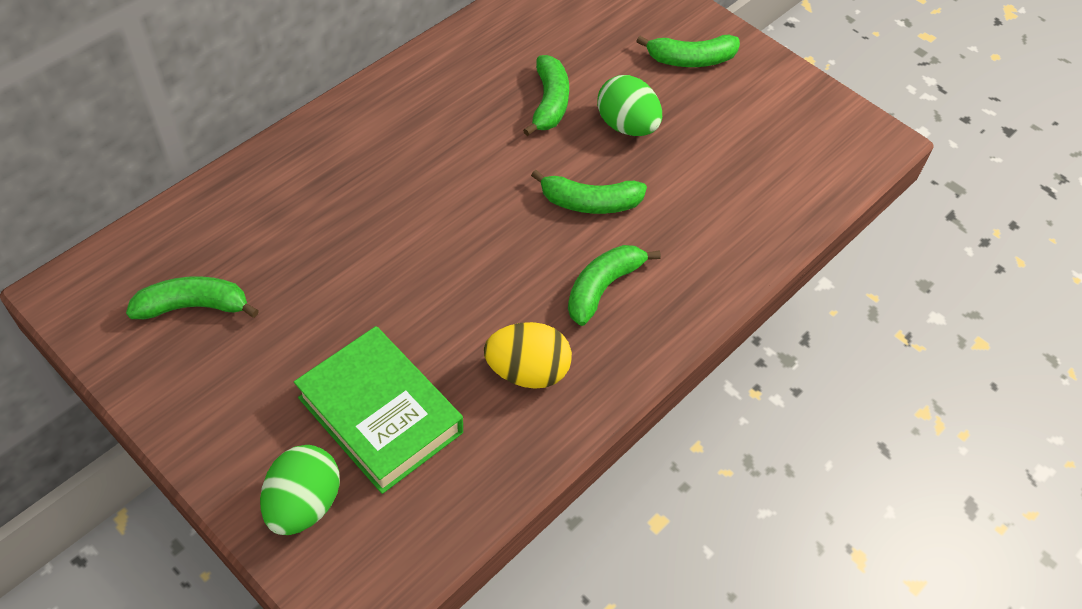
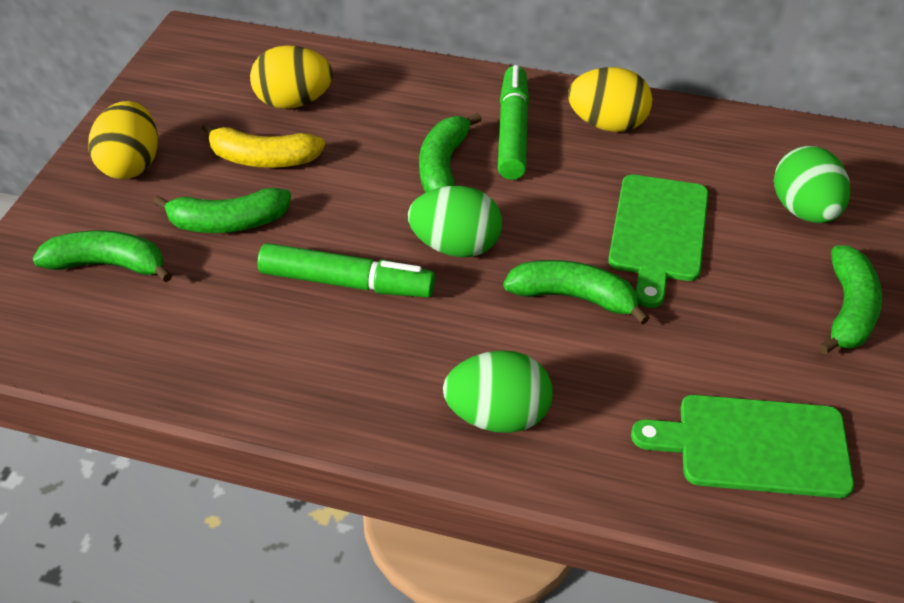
green book: 1 -> 0
green cutting board: 0 -> 2
green egg: 2 -> 3
green marker: 0 -> 2
yellow banana: 0 -> 1
yellow egg: 1 -> 3

